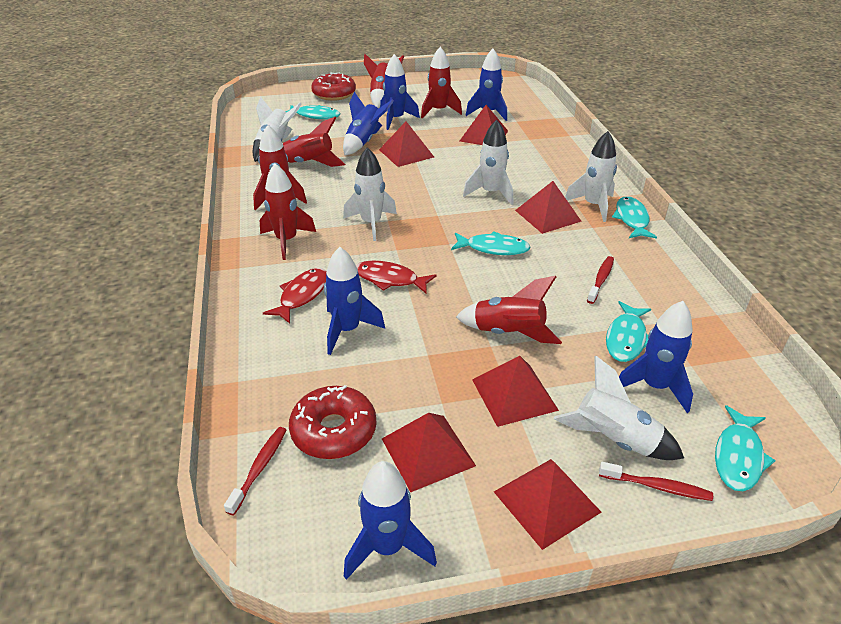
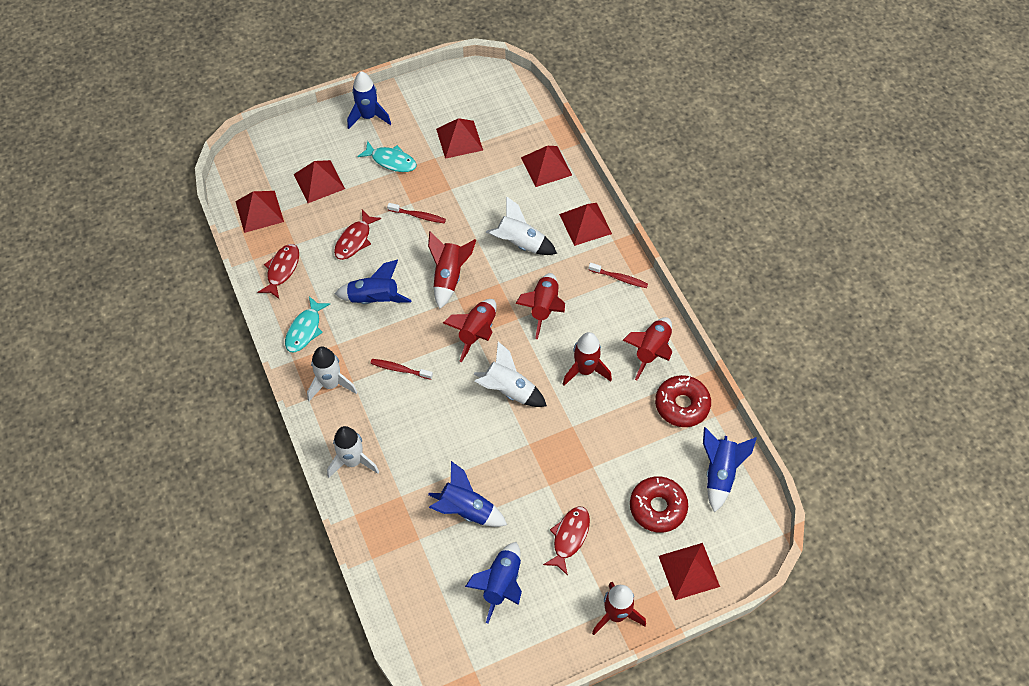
blue rocket: 6 -> 5
red fish: 2 -> 3
turquoise fish: 5 -> 2
white rocket: 5 -> 4

